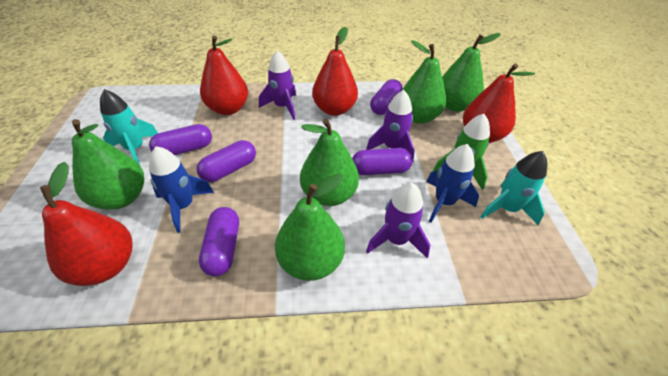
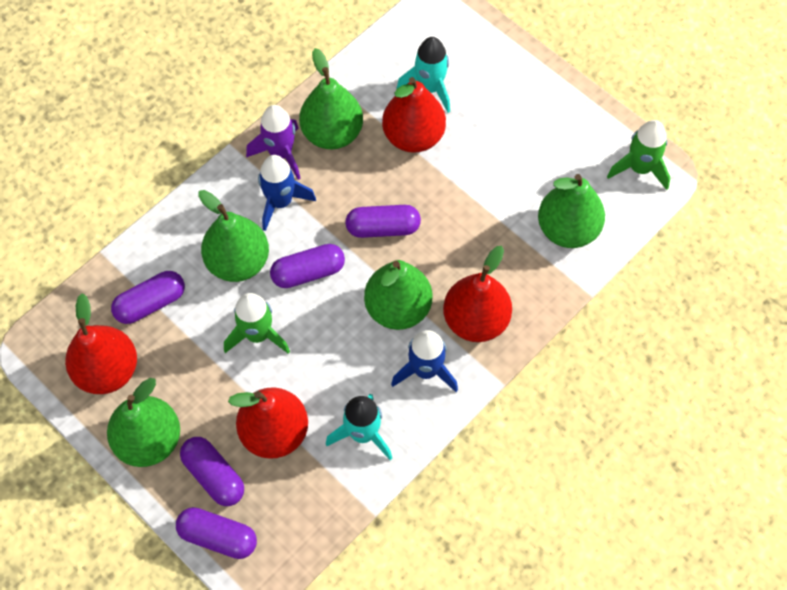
green rocket: 1 -> 2
purple rocket: 3 -> 1

